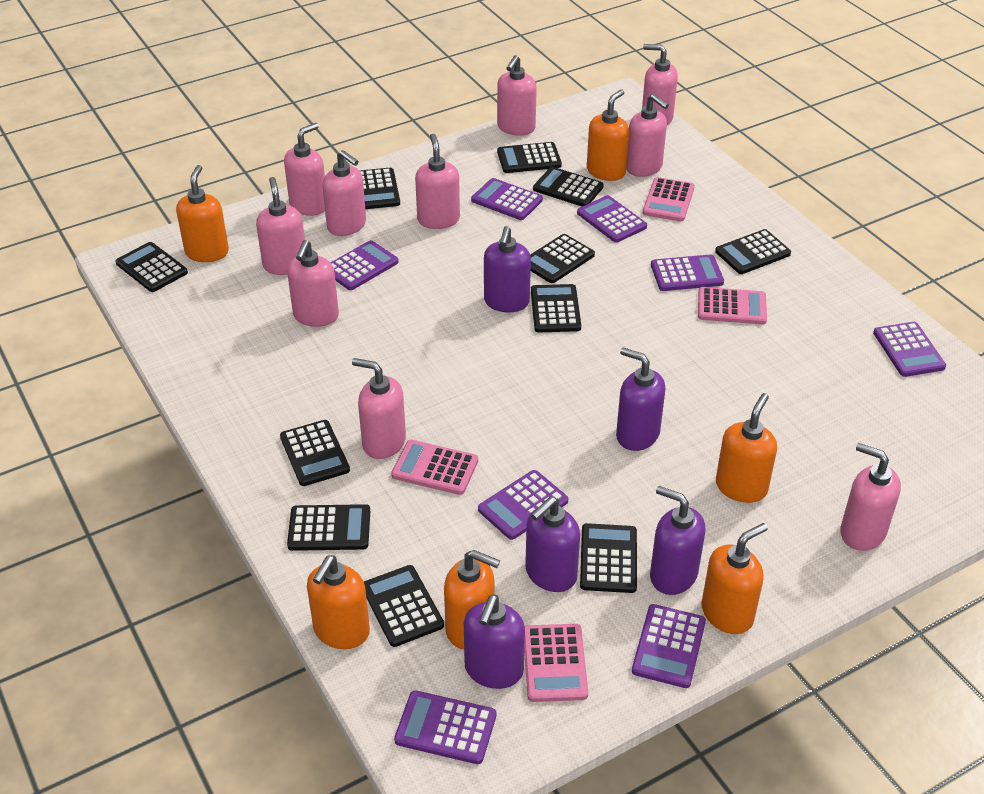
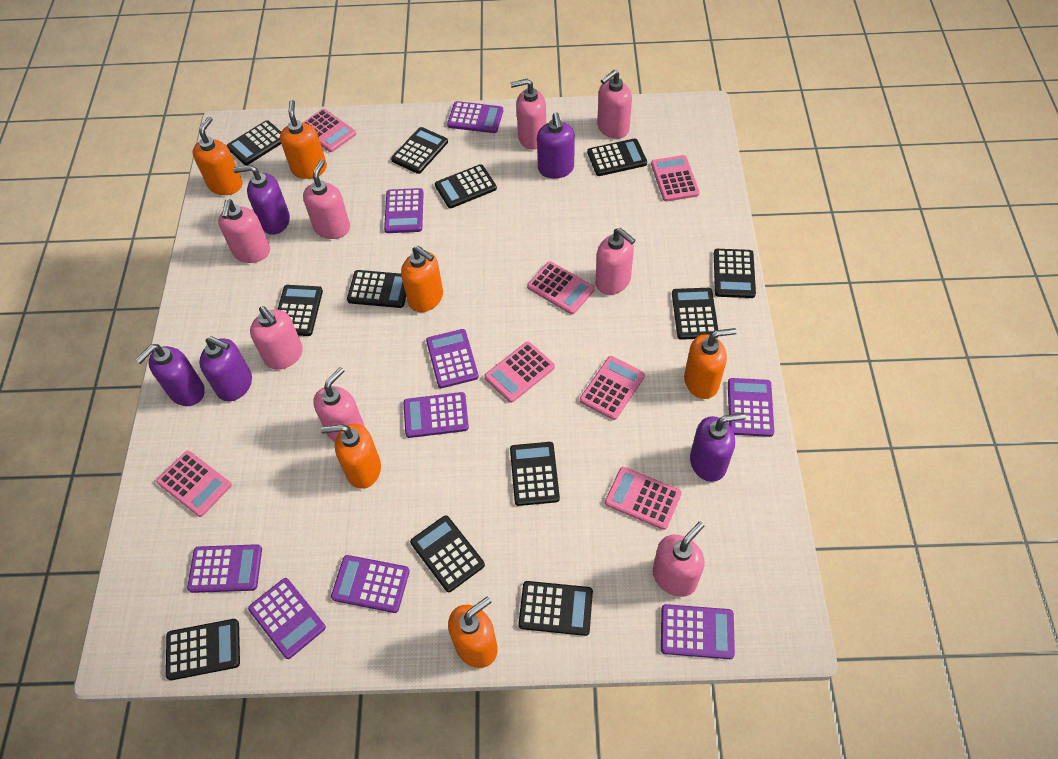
black calculator: 11 -> 12
pink calculator: 4 -> 7
pink soap dispenser: 10 -> 8
purple calculator: 8 -> 9

